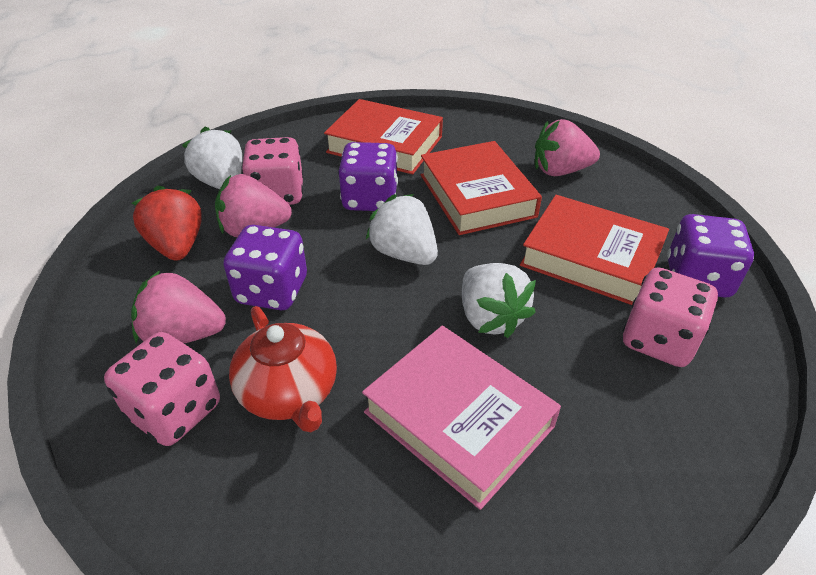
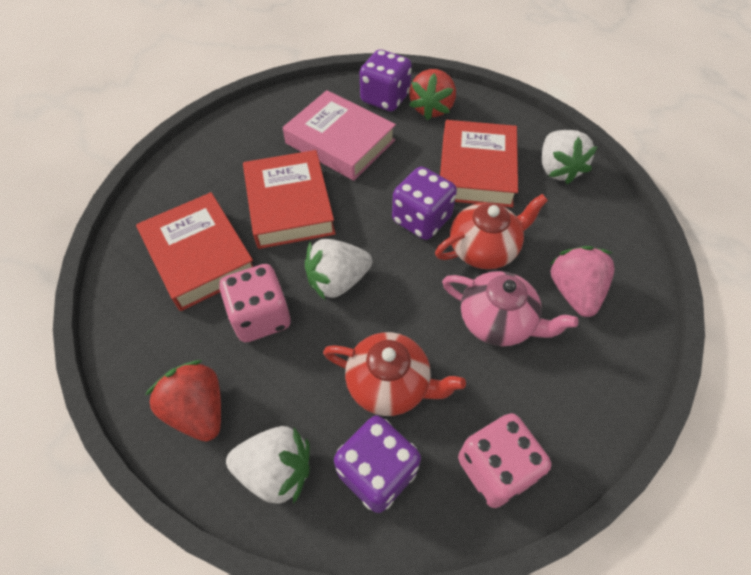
pink dice: 3 -> 2
pink strawberry: 3 -> 1
pink teapot: 0 -> 1
red strawberry: 1 -> 2
red teapot: 1 -> 2

